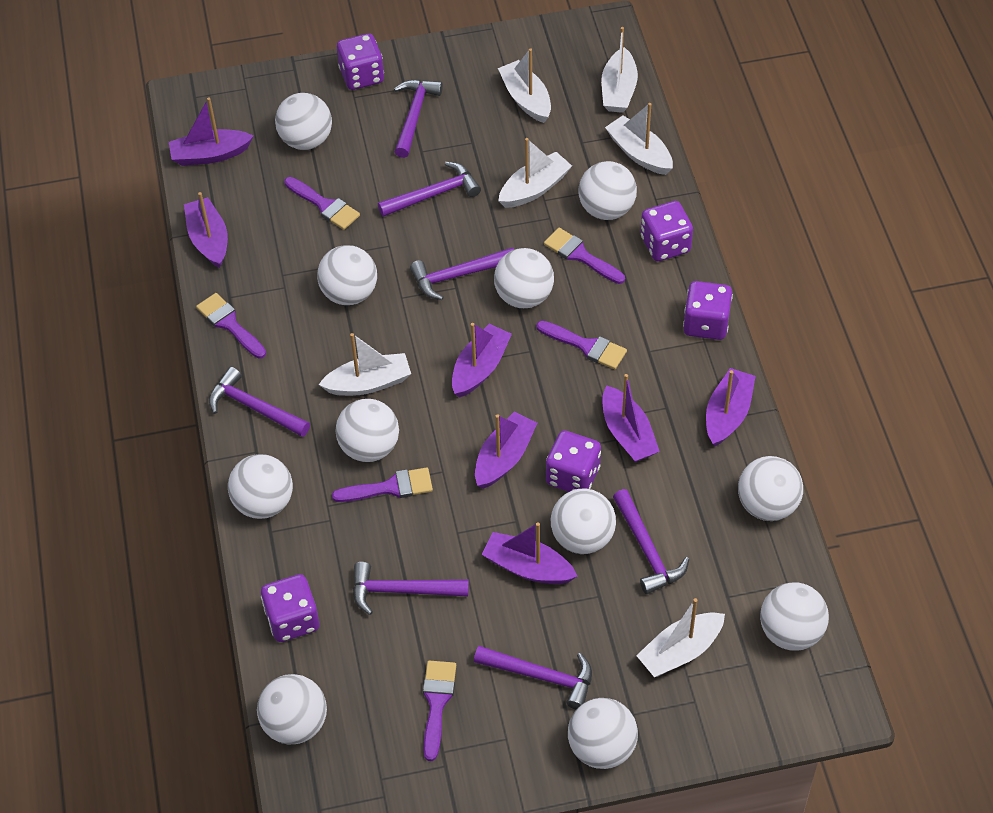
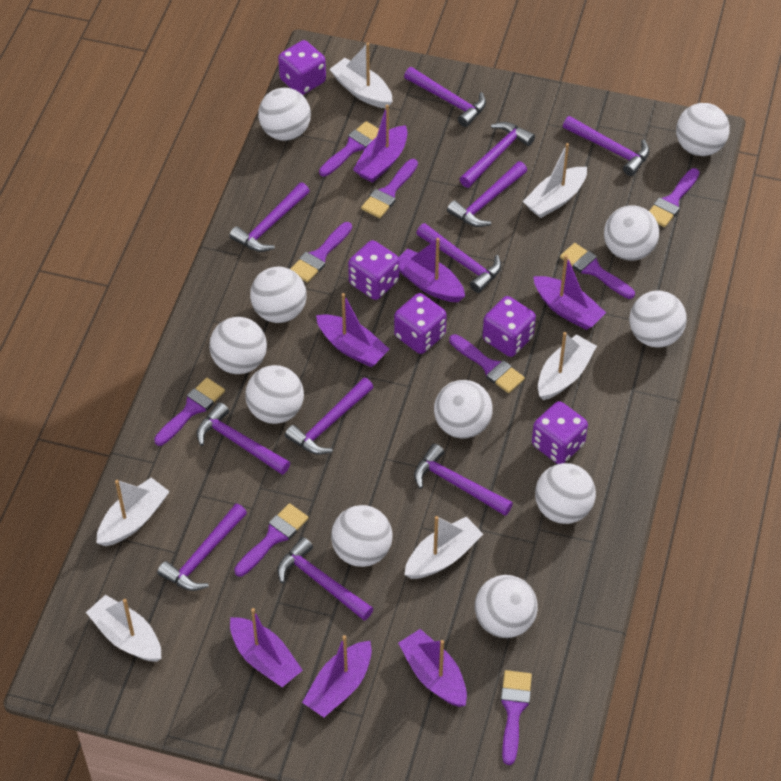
purple brush: 6 -> 9
purple hammer: 7 -> 11

